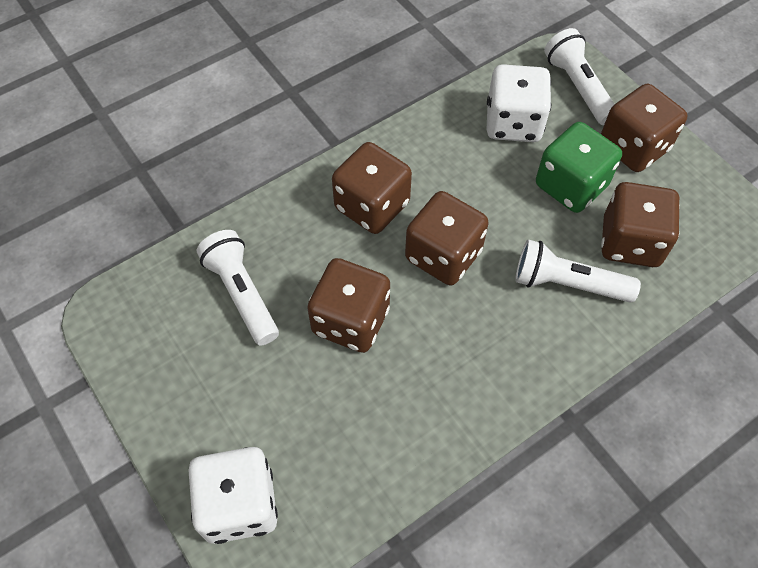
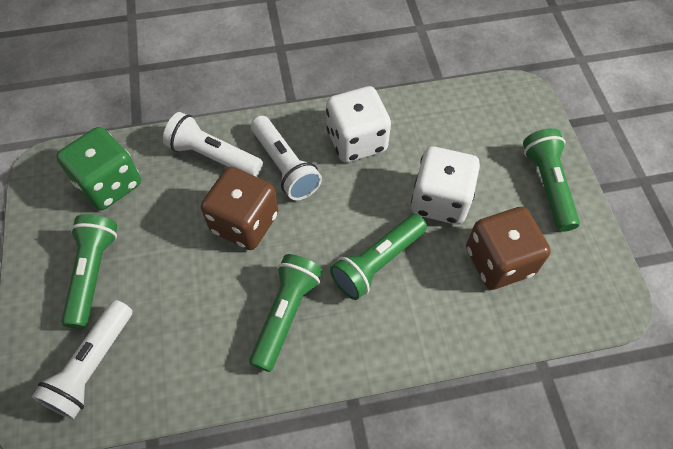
brown dice: 5 -> 2
green flashlight: 0 -> 4

